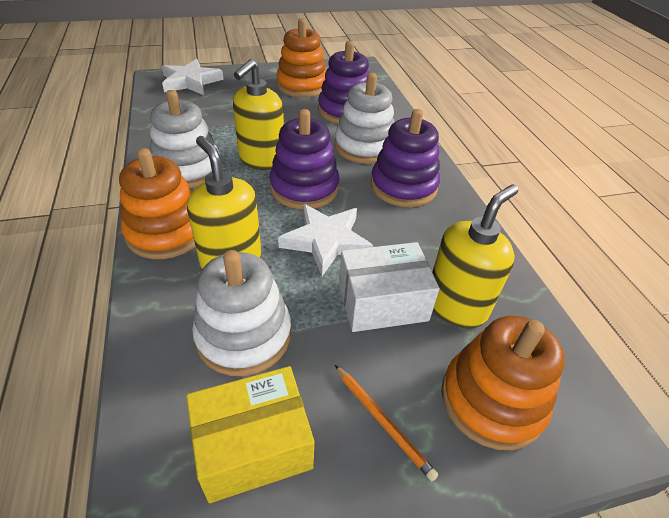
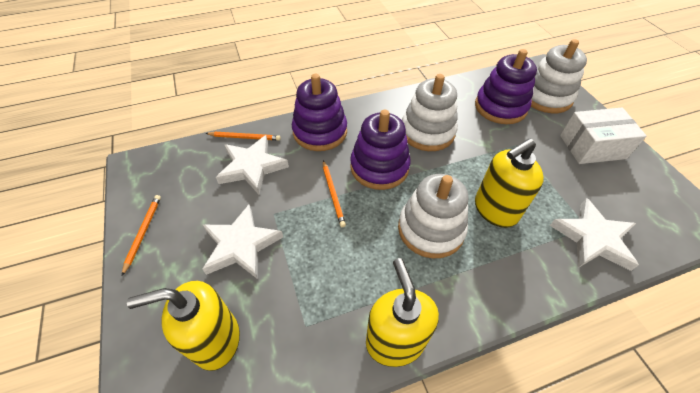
orange pencil: 1 -> 3
orange stacking toy: 3 -> 0
white star: 2 -> 3
yellow box: 1 -> 0

